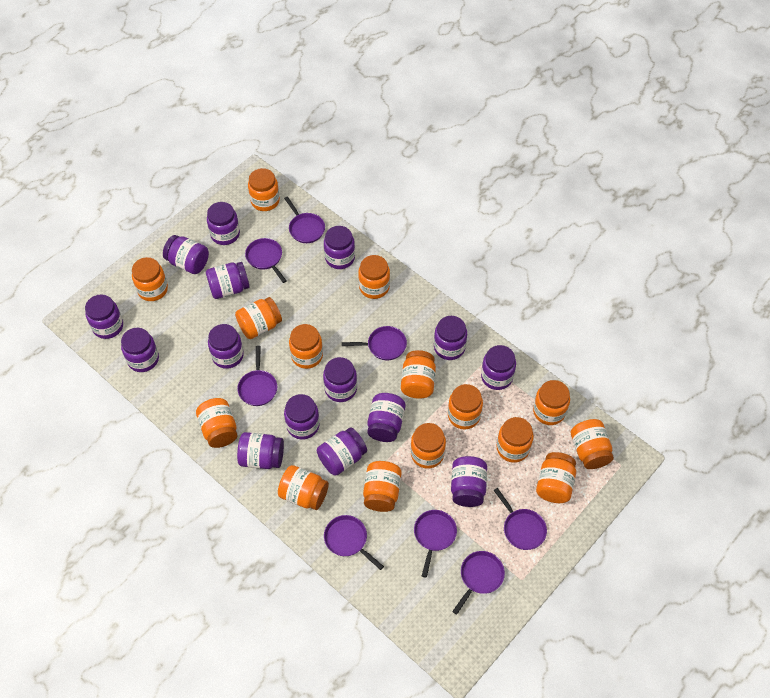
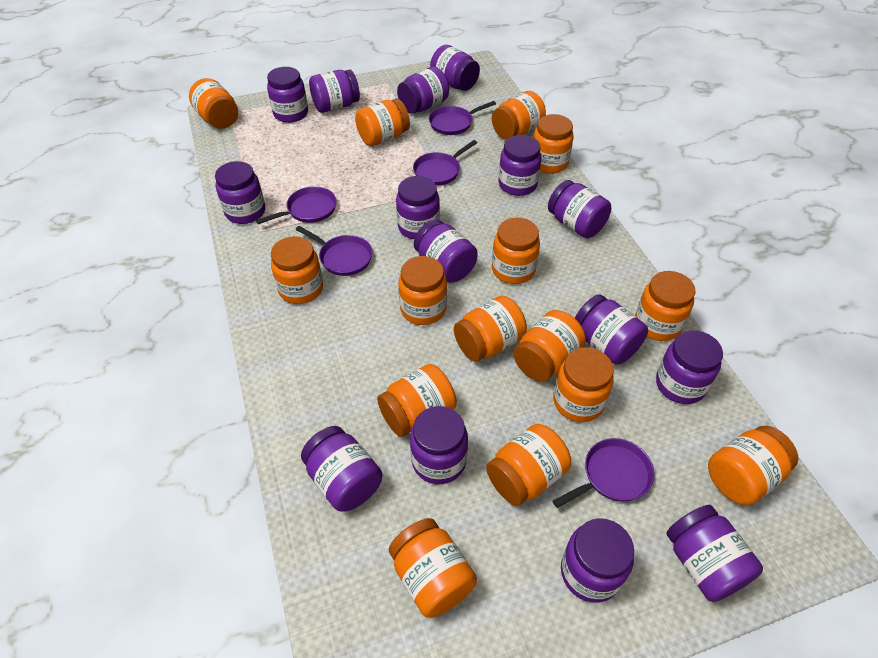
purple pan: 8 -> 5

